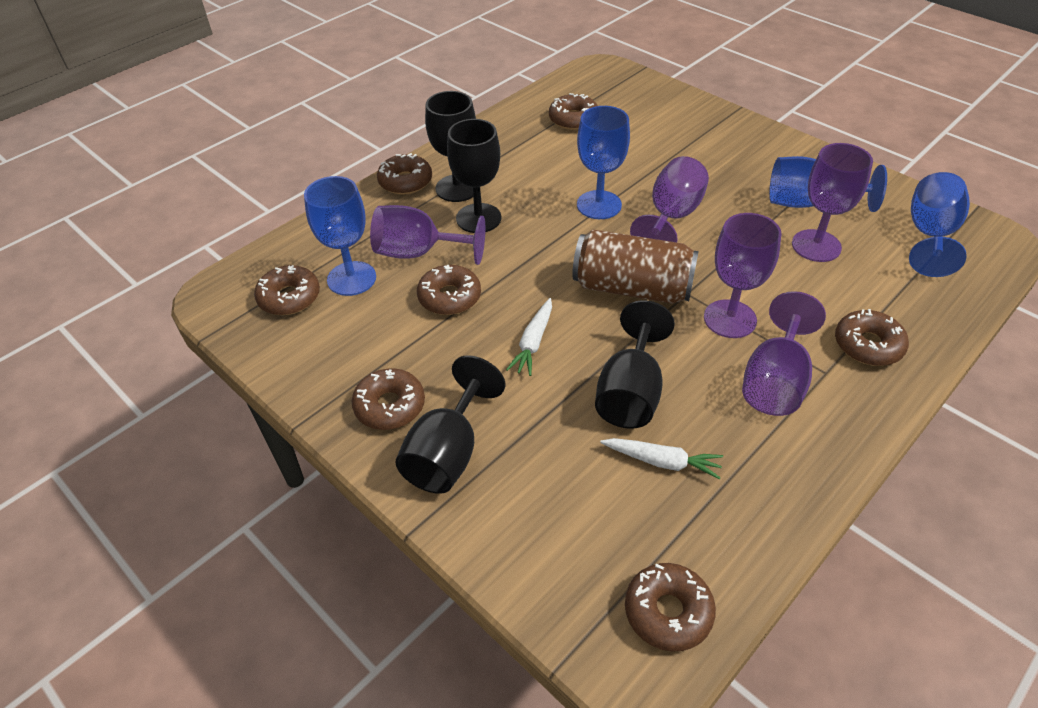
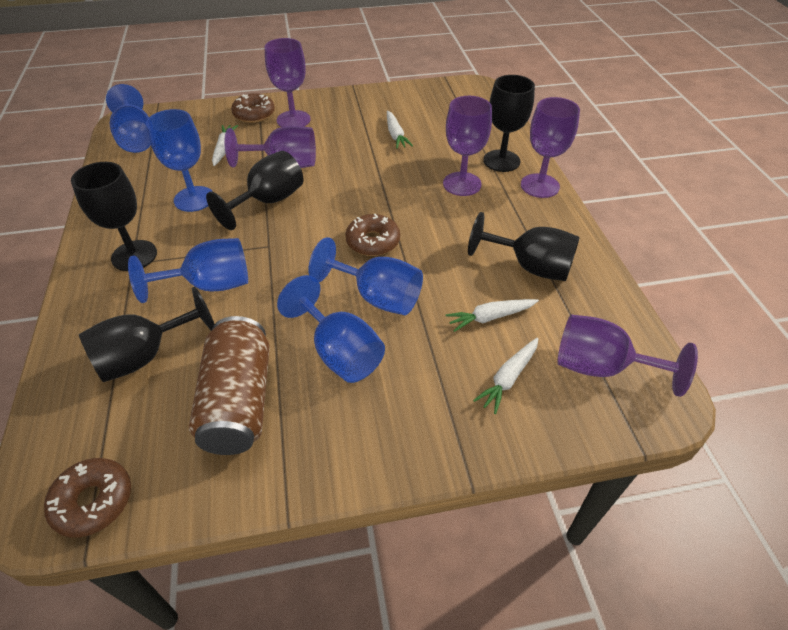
black goblet: 4 -> 5
blue goblet: 4 -> 5
brown donut: 7 -> 3
white carrot: 2 -> 4

